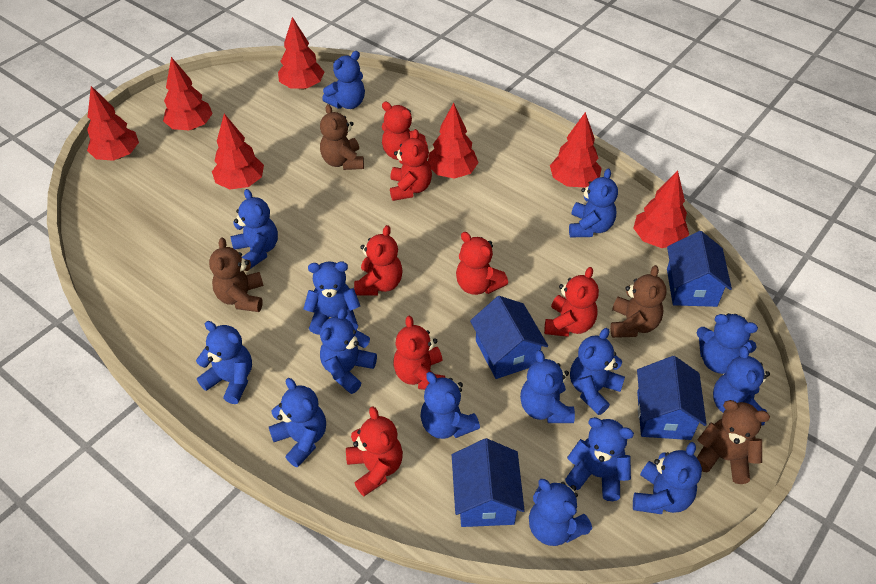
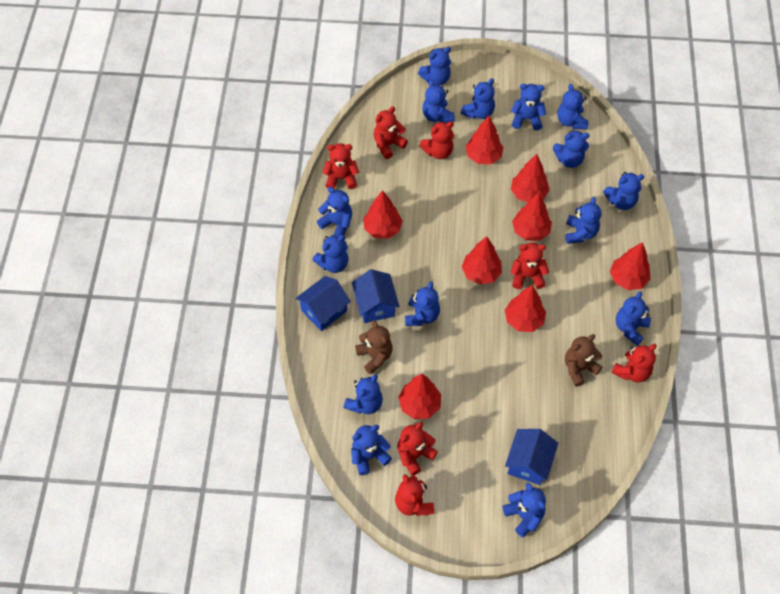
blue house: 4 -> 3
brown teddy bear: 4 -> 2
red tree: 7 -> 8

